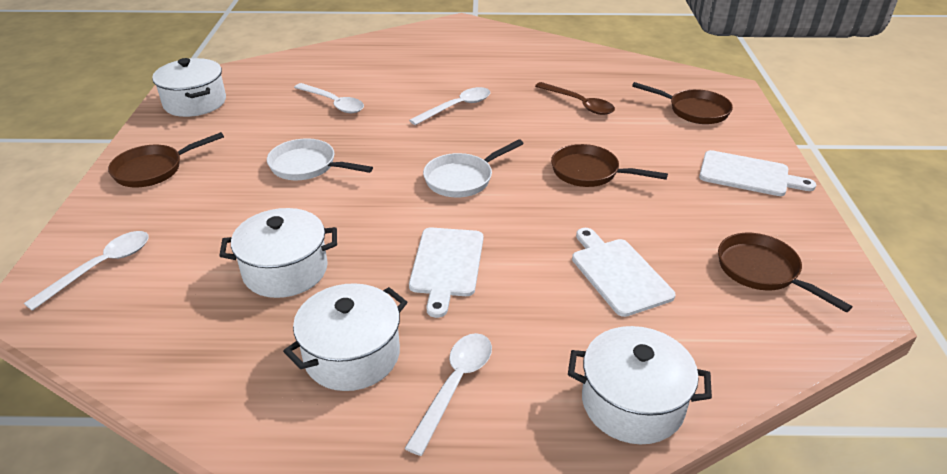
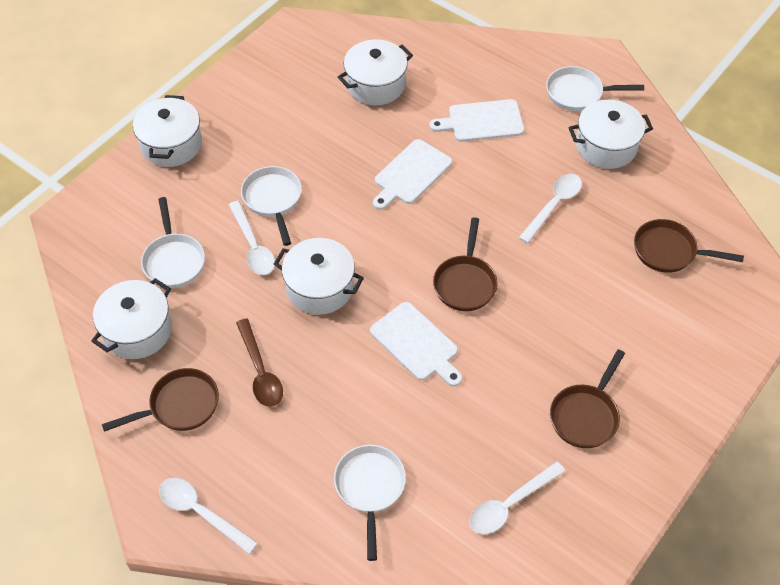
white pan: 2 -> 4
white pot: 4 -> 5

